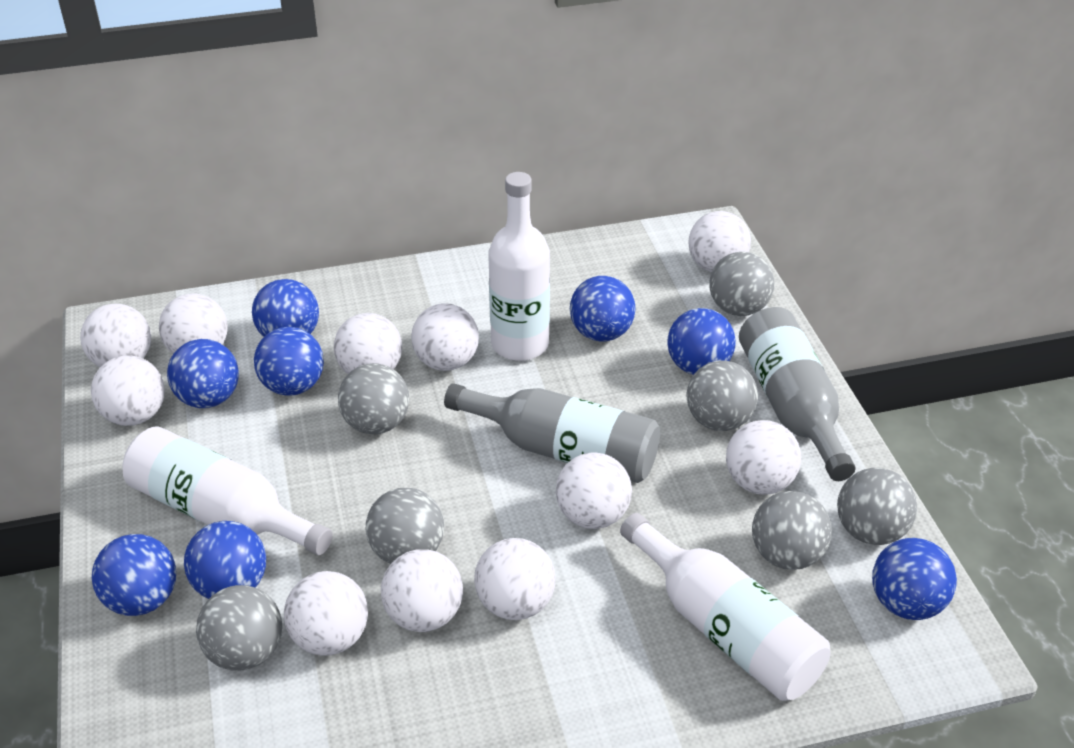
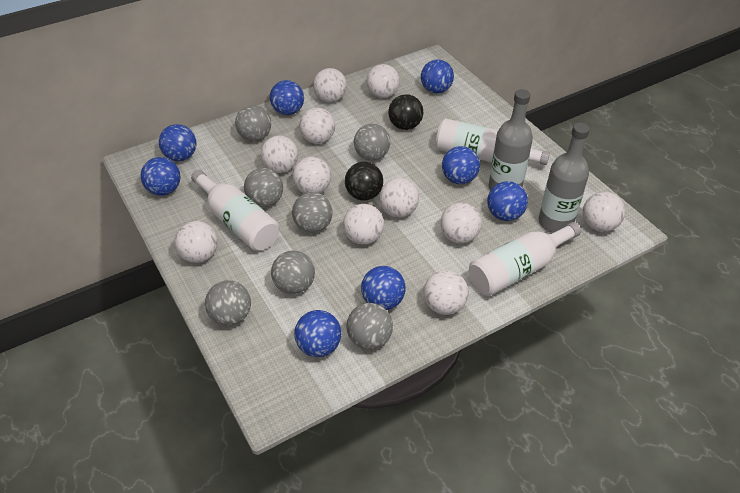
black ball: 0 -> 2

